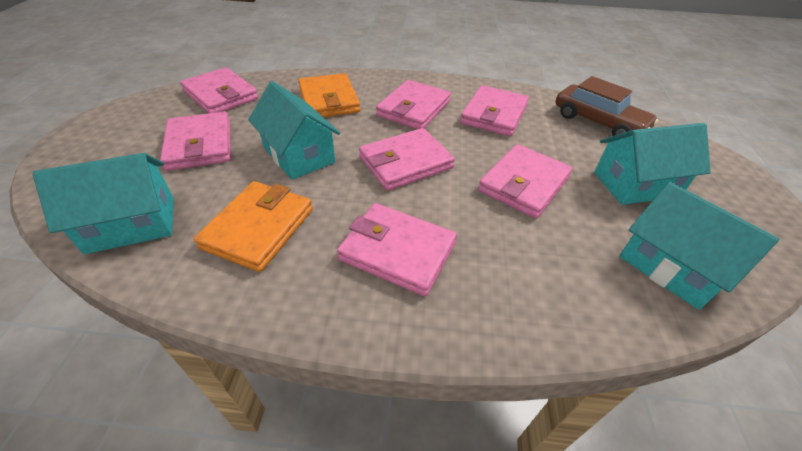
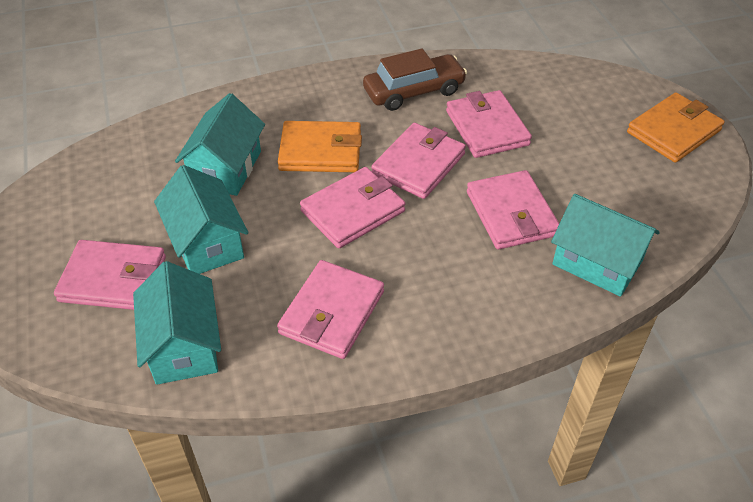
pink wallet: 7 -> 6

